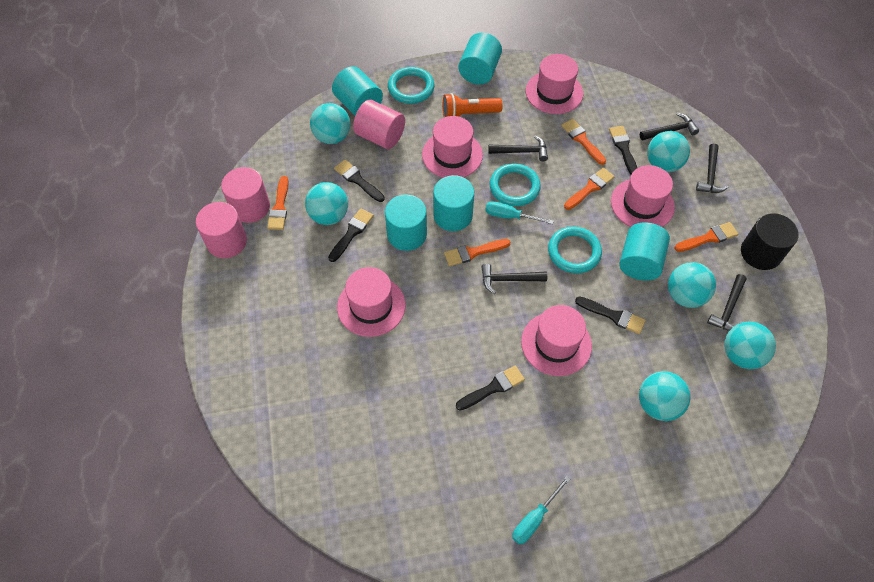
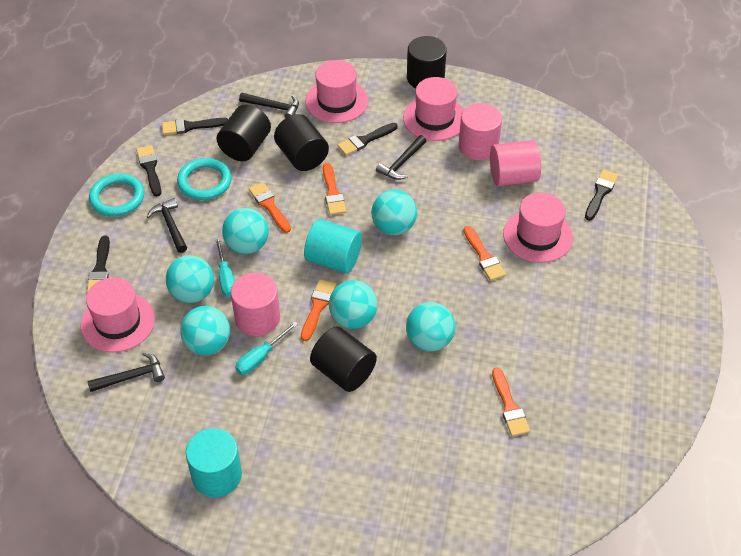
black cylinder: 1 -> 4
black hammer: 5 -> 4
orange flashlight: 1 -> 0
pink hat: 5 -> 4
turquoise cylinder: 5 -> 2
turquoise ring: 3 -> 2

